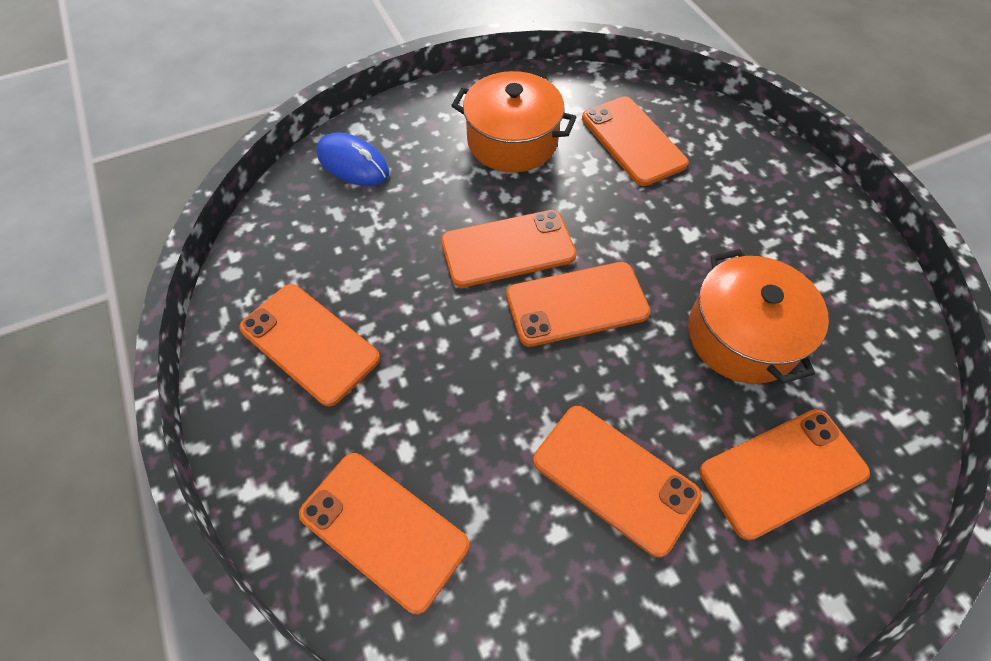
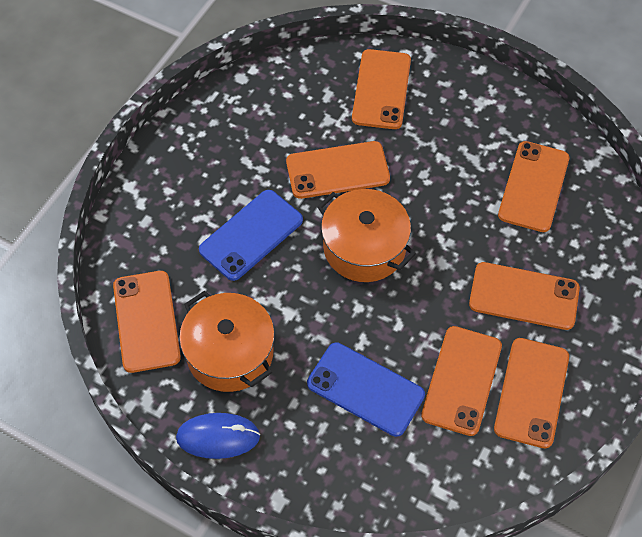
blue phone: 0 -> 2

